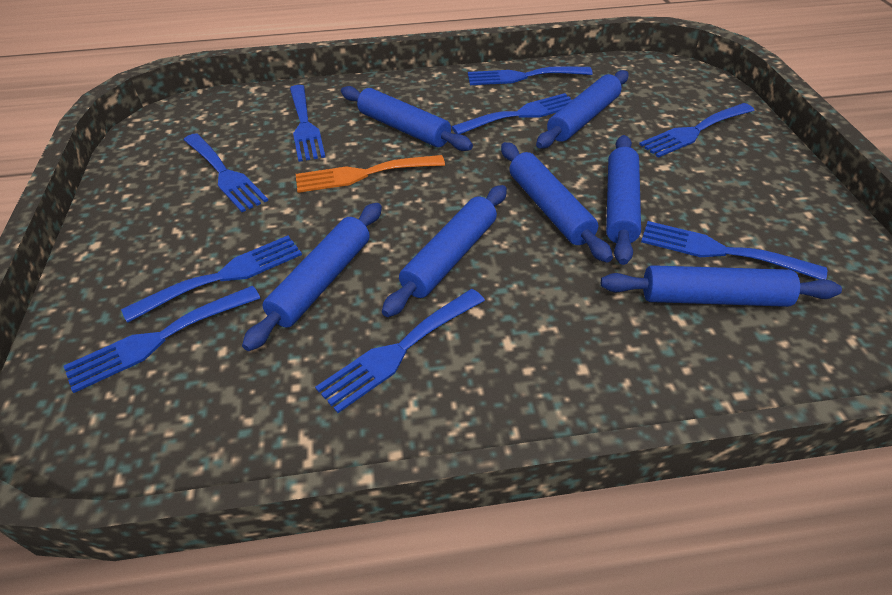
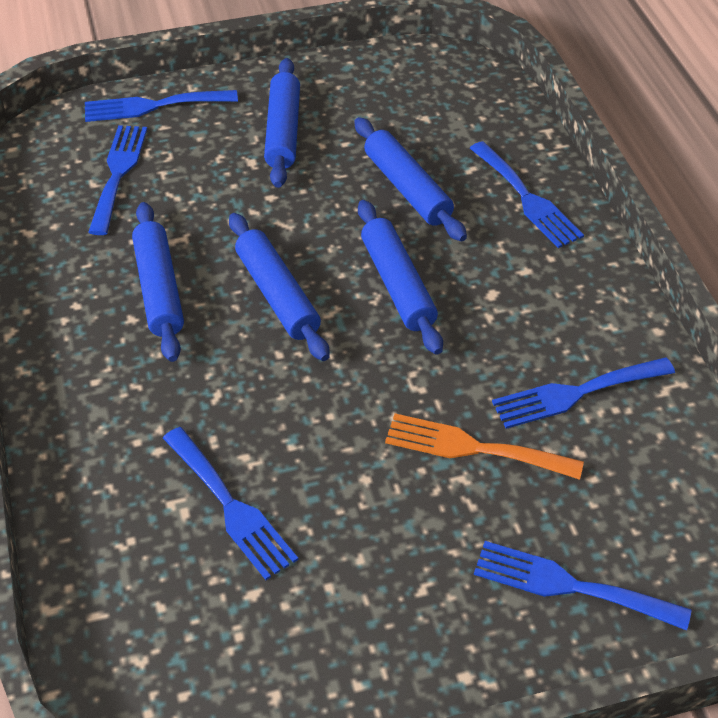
blue fork: 9 -> 6
blue rolling pin: 7 -> 5

